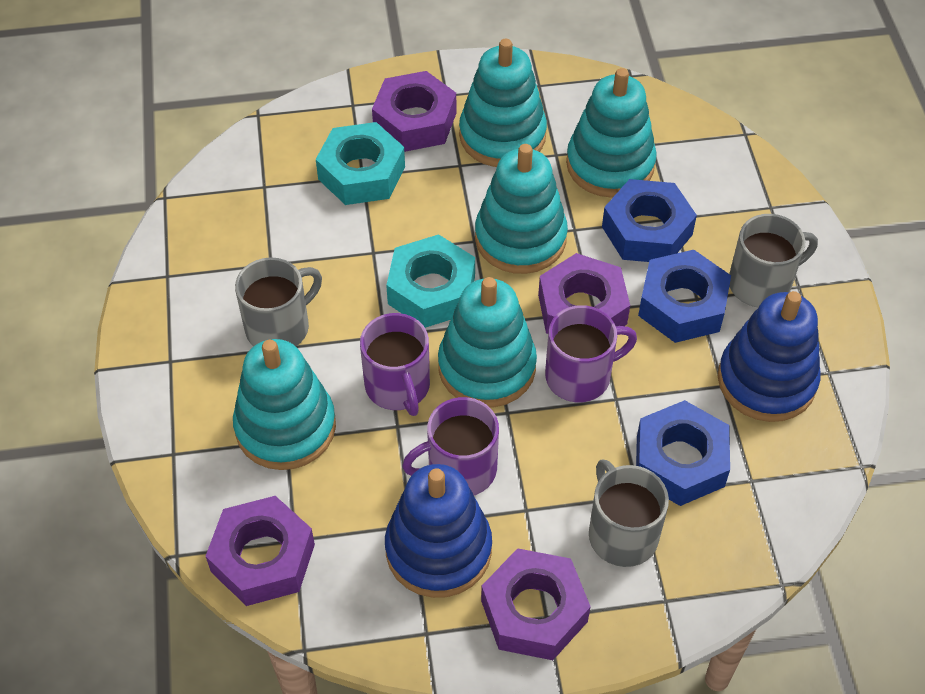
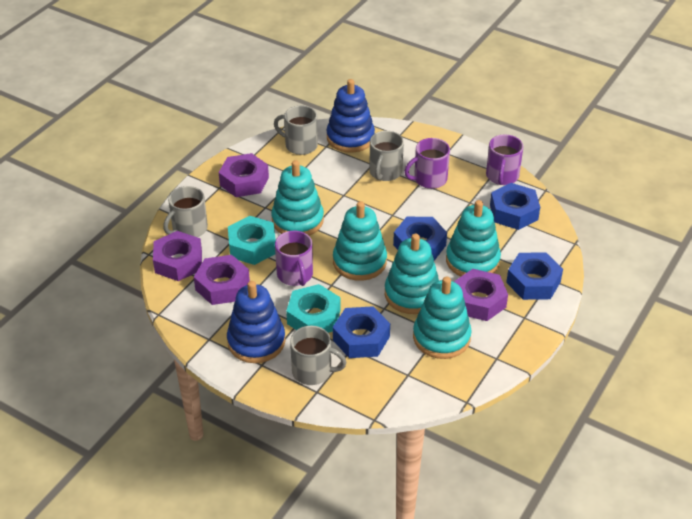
blue nut: 3 -> 4
grey mug: 3 -> 4

